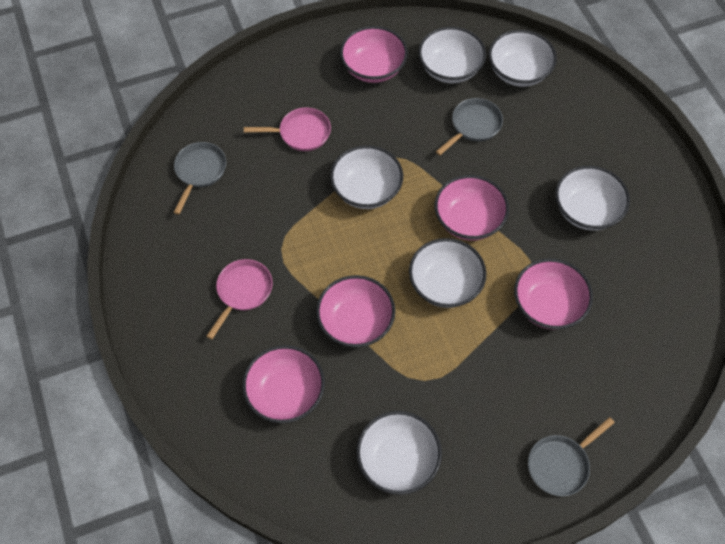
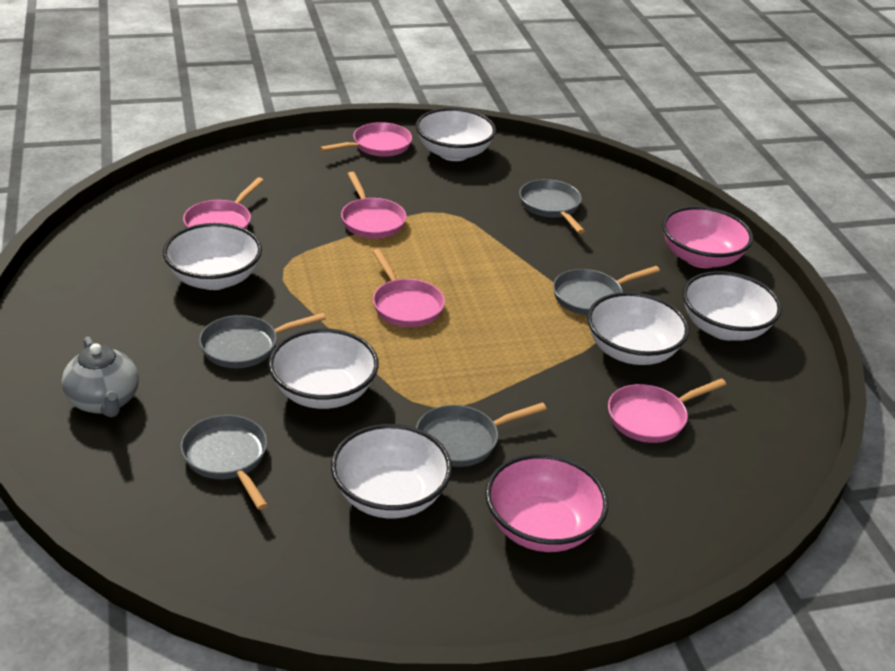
grey pan: 3 -> 5
grey teapot: 0 -> 1
pink bowl: 5 -> 2
pink pan: 2 -> 5

